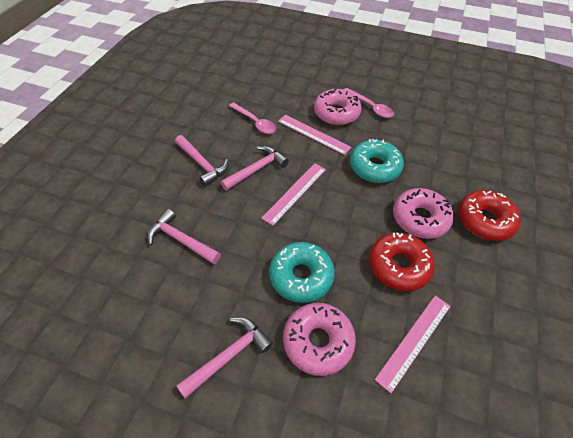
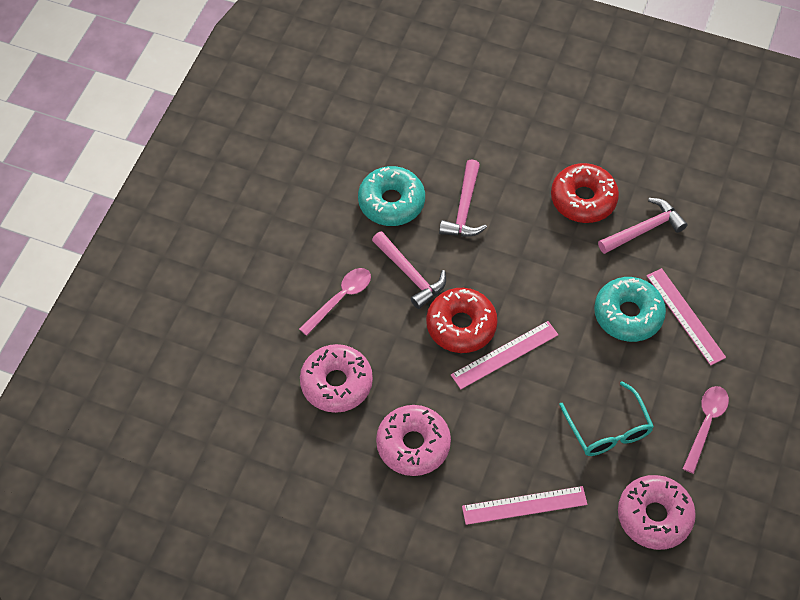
pink hammer: 4 -> 3
turquoise glasses: 0 -> 1

